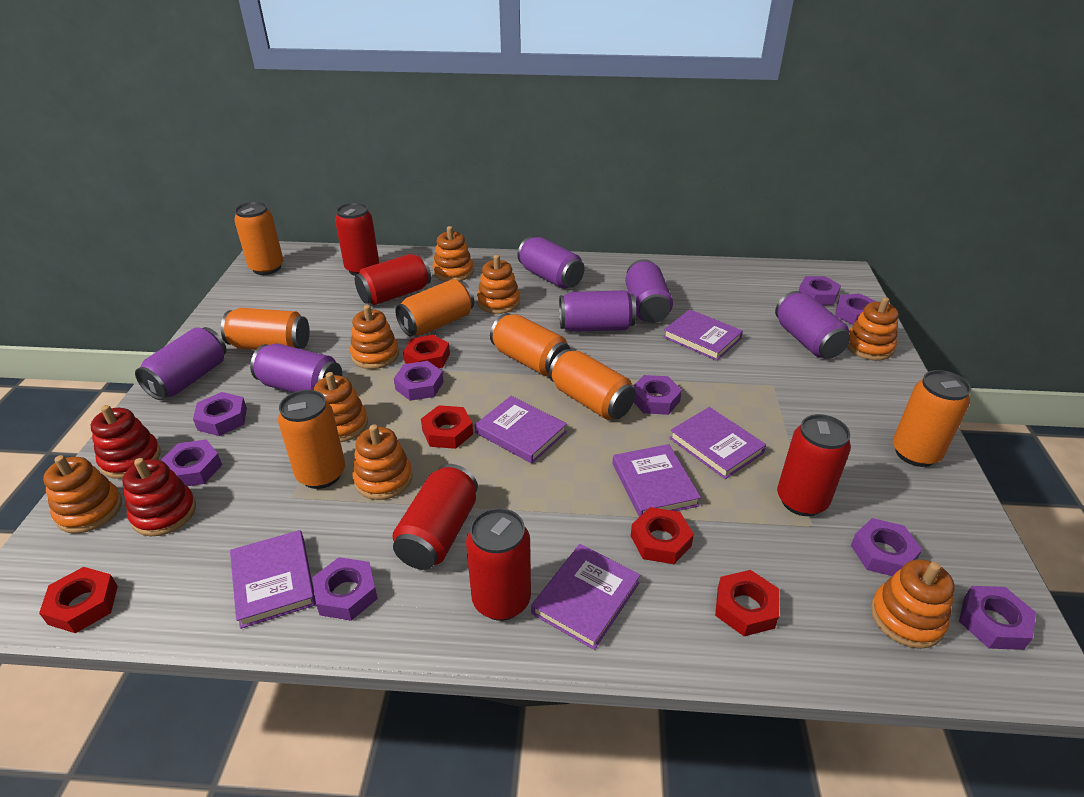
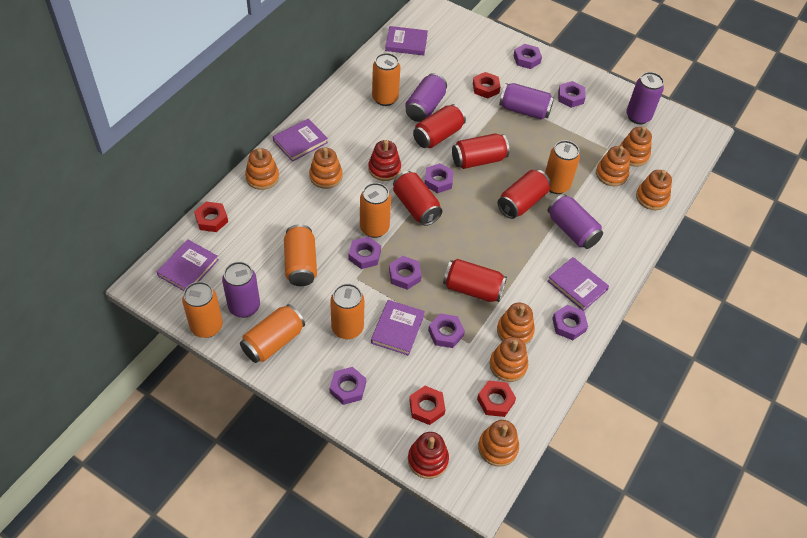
purple book: 6 -> 5
purple can: 6 -> 5
purple nut: 9 -> 8
red nut: 5 -> 4

